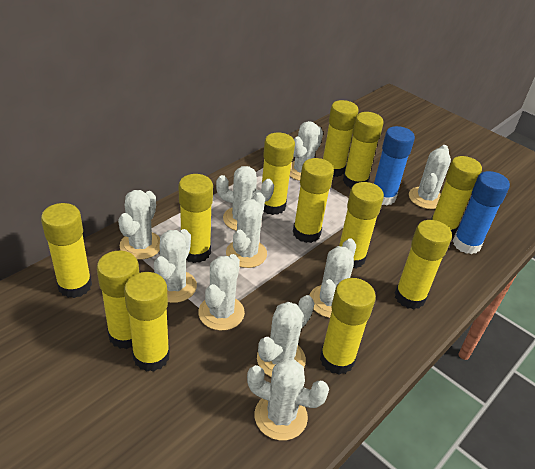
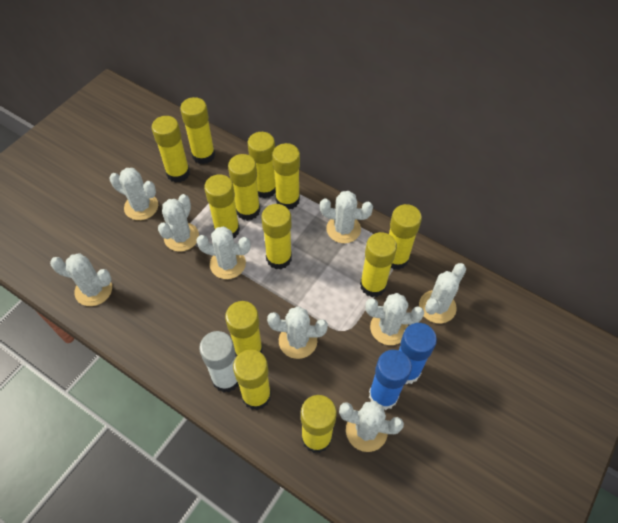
white cactus: 10 -> 9
white glue stick: 0 -> 1

